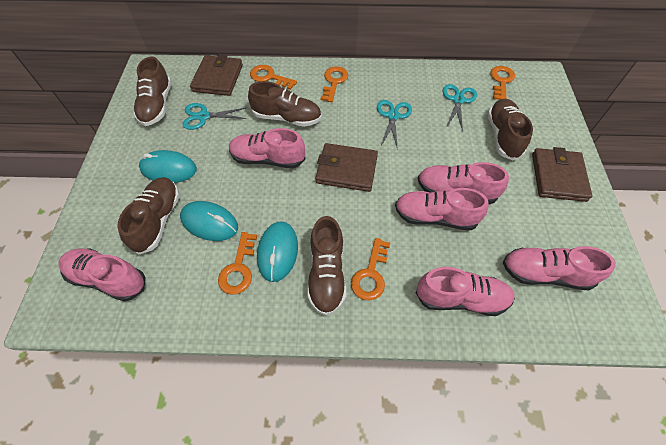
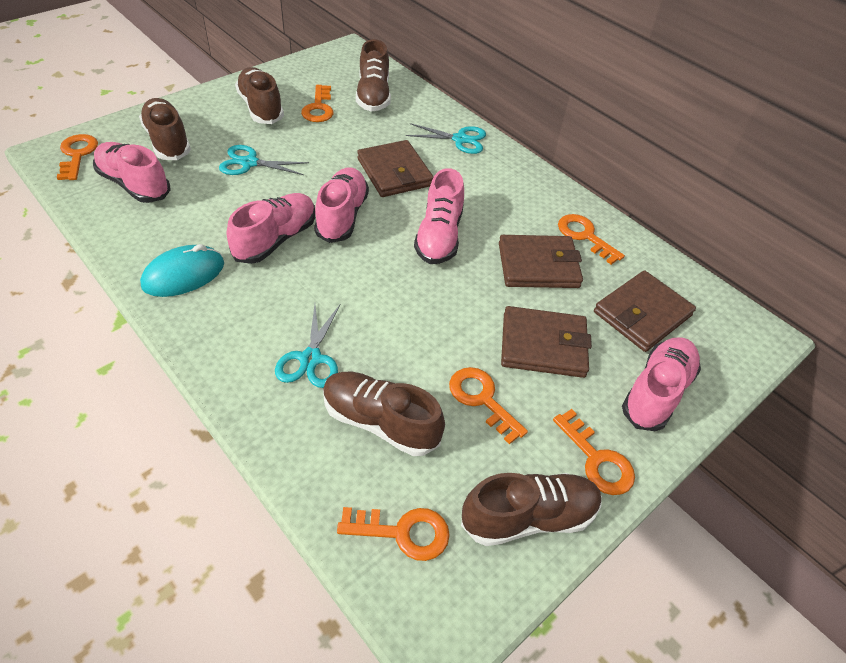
brown wallet: 3 -> 4
orange key: 5 -> 6
pink shoe: 6 -> 5
turquoise mouse: 3 -> 1

